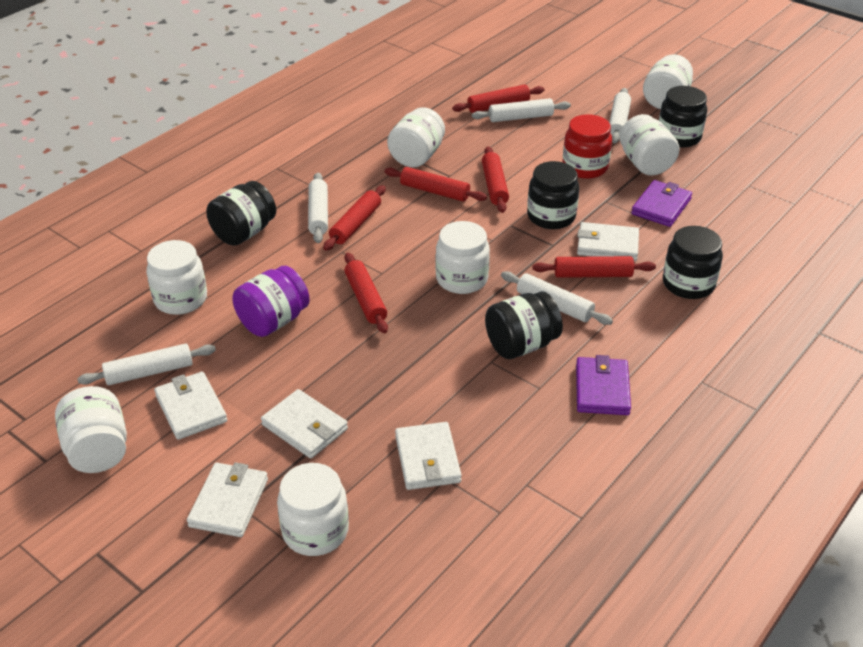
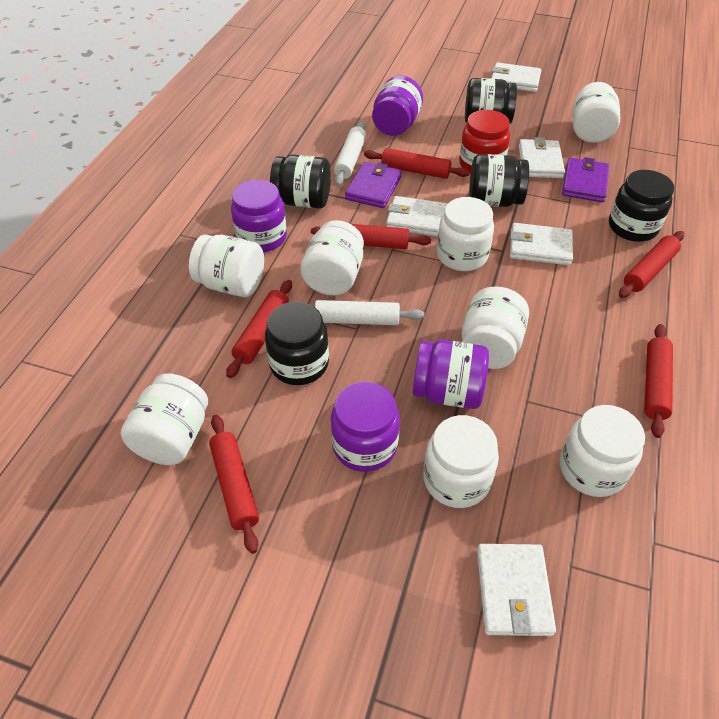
purple jar: 1 -> 4
white jar: 7 -> 8
white rolling pin: 5 -> 2

